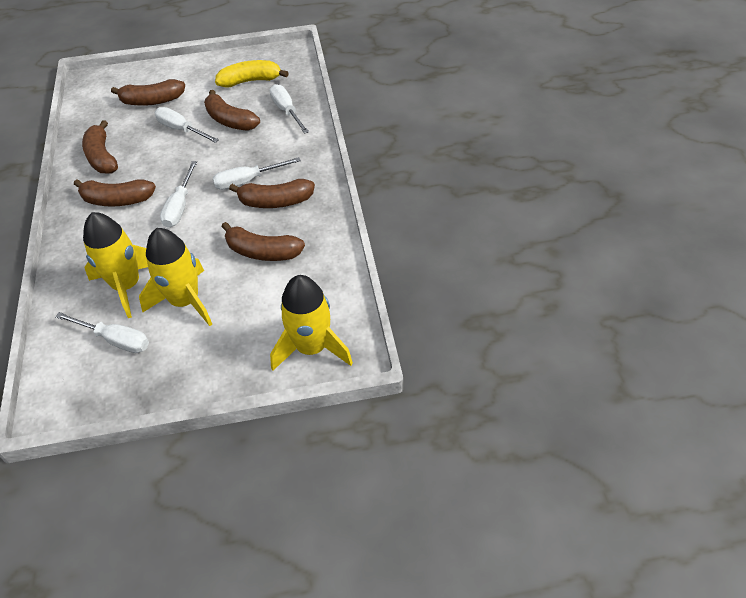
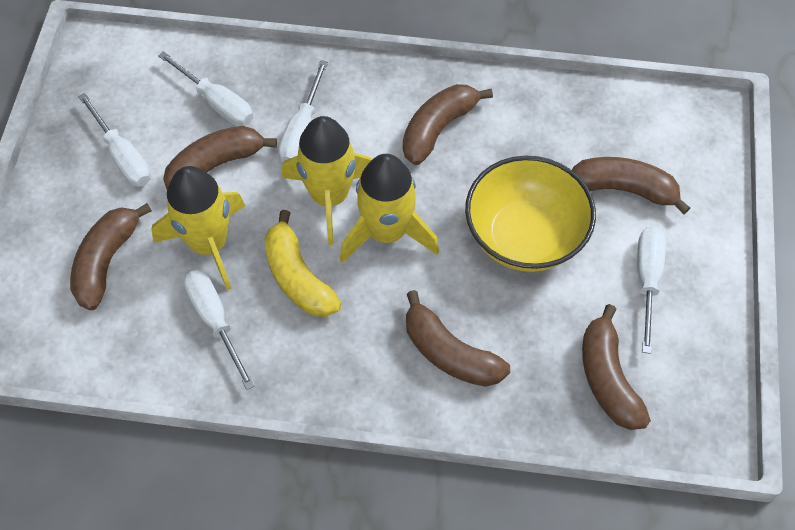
yellow bowl: 0 -> 1

